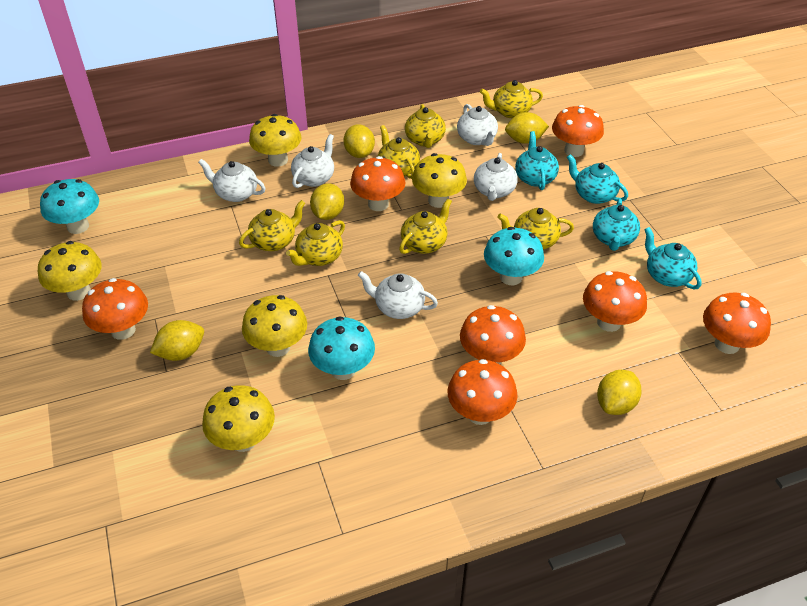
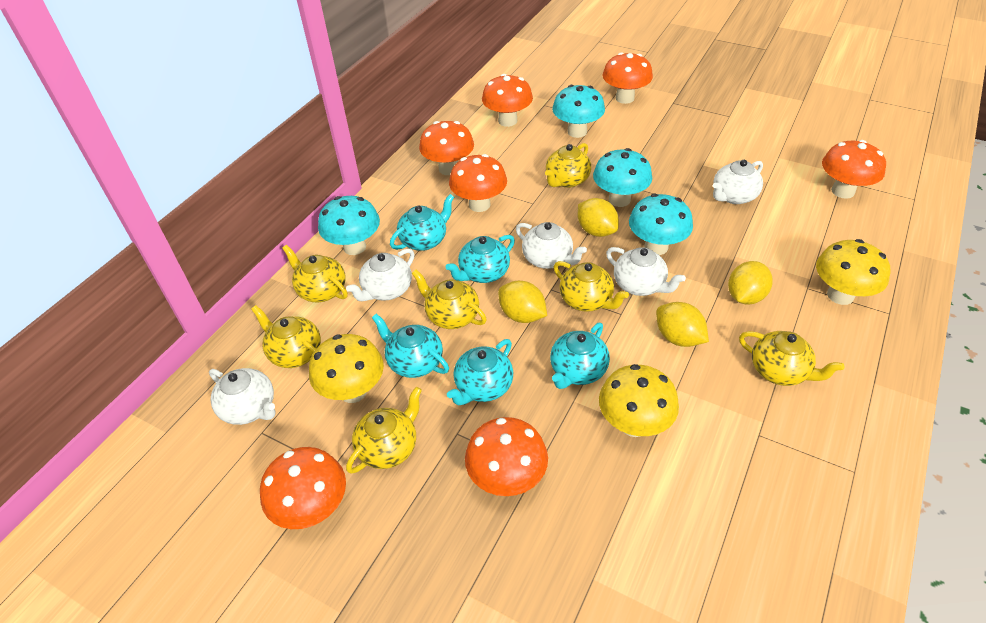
turquoise mushroom: 3 -> 4
turquoise teapot: 4 -> 5
yellow lemon: 5 -> 4
yellow mushroom: 5 -> 3

